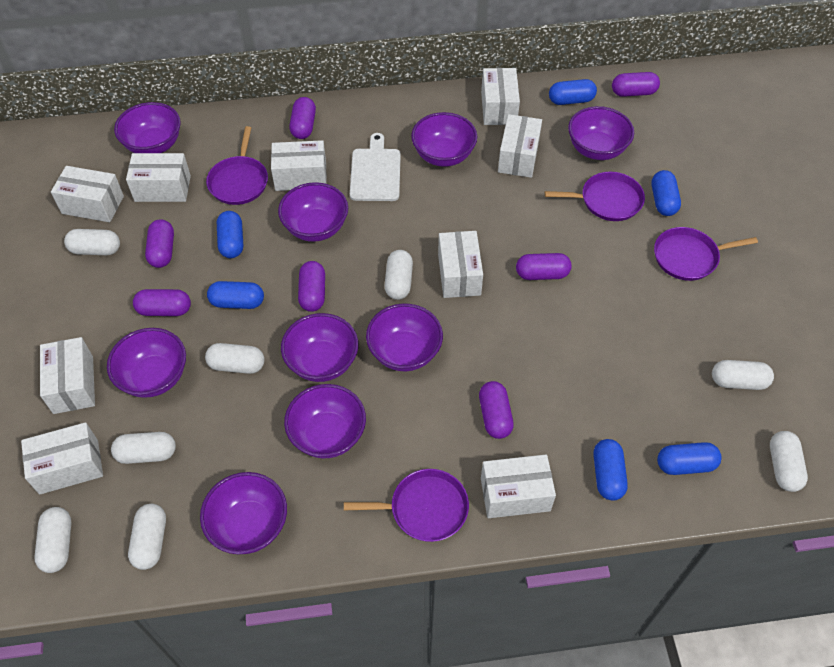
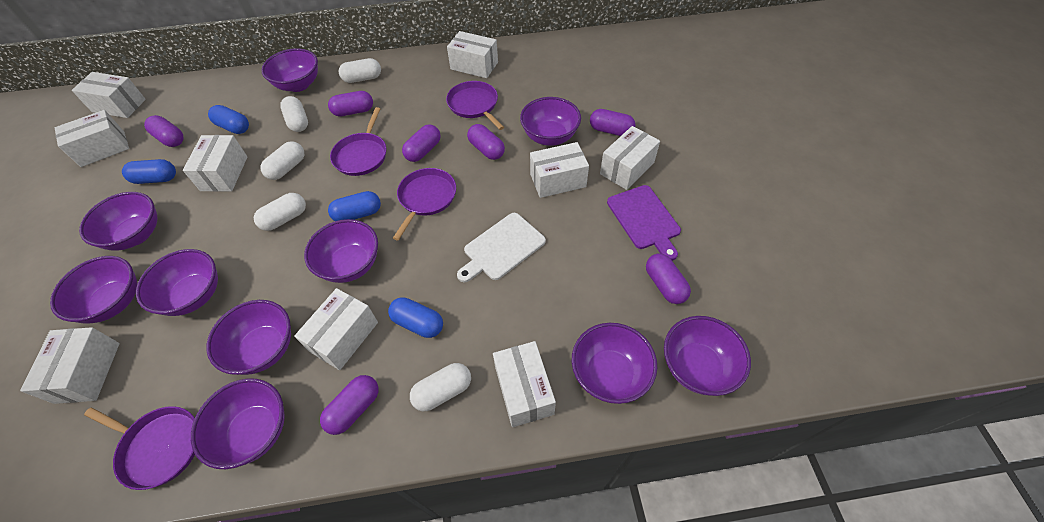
blue capsule: 6 -> 4
purple bowl: 9 -> 10
purple cutting board: 0 -> 1
white capsule: 8 -> 5

